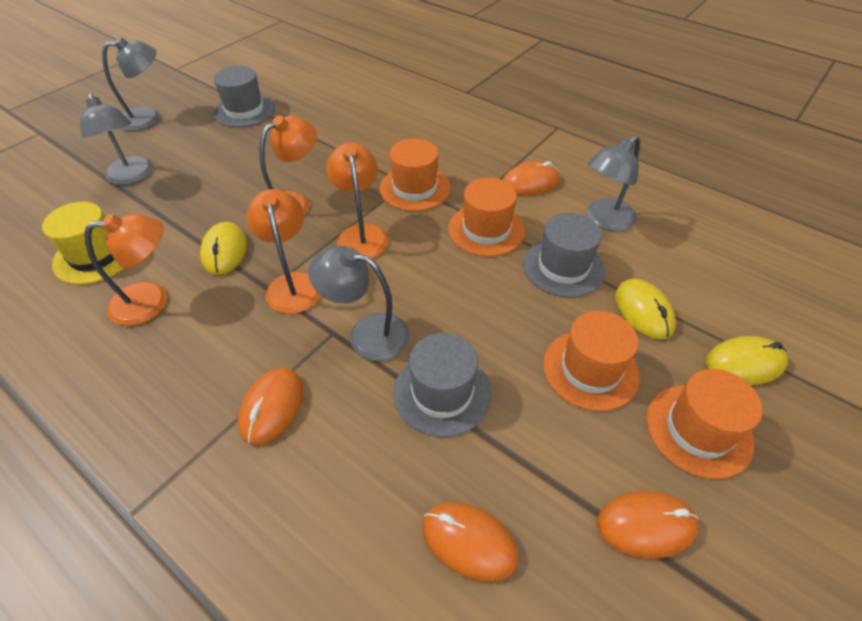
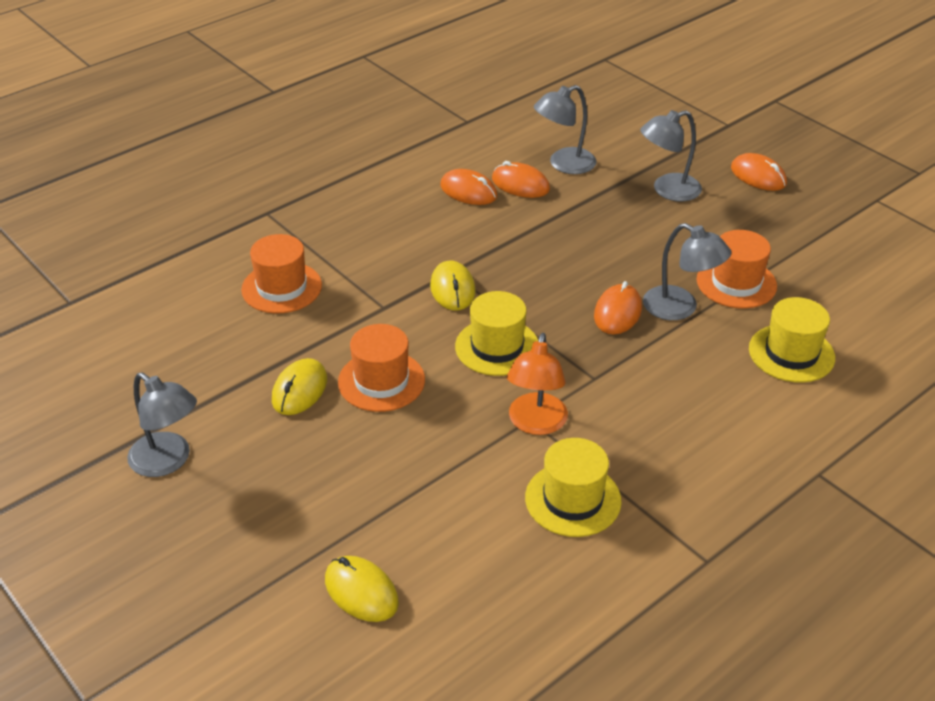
grey hat: 3 -> 0
orange hat: 4 -> 3
orange lamp: 4 -> 1
yellow hat: 1 -> 3

